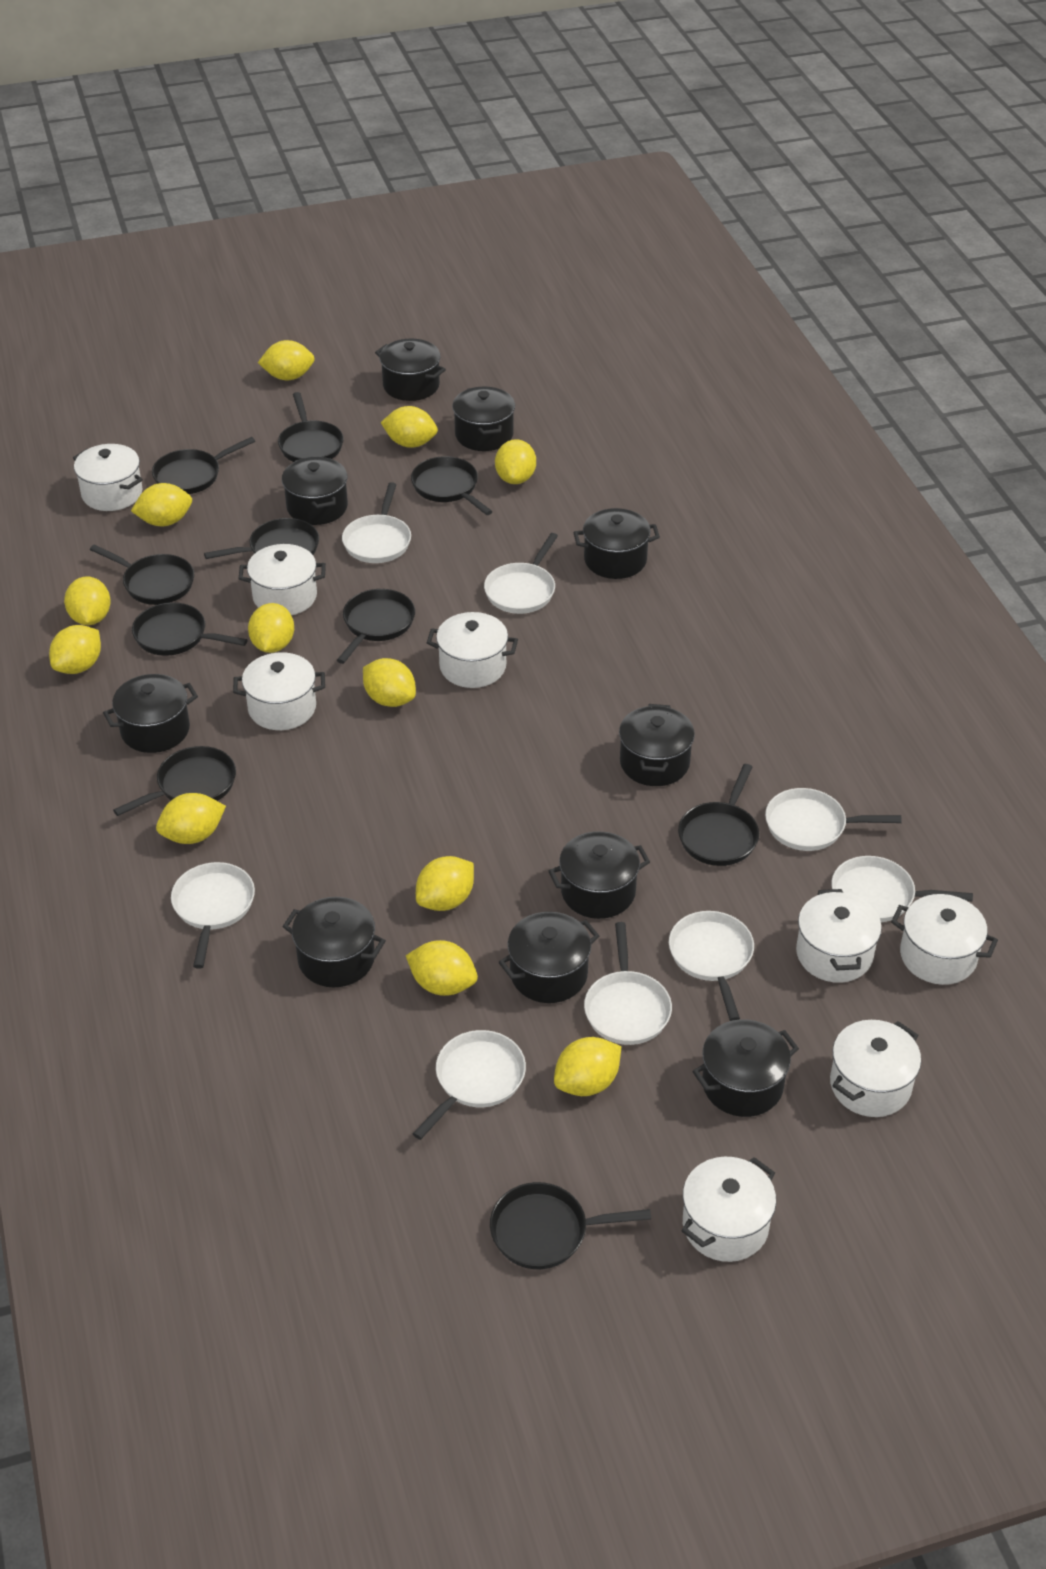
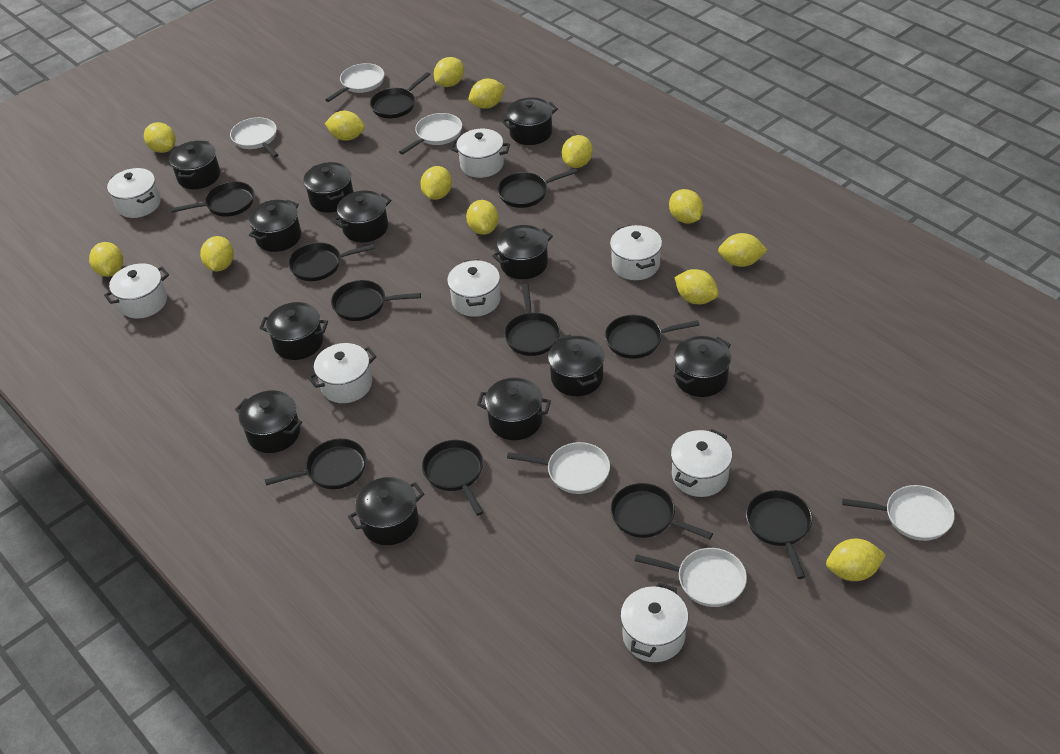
black pan: 10 -> 11
black pot: 10 -> 12
white pan: 8 -> 6
yellow lemon: 12 -> 13

